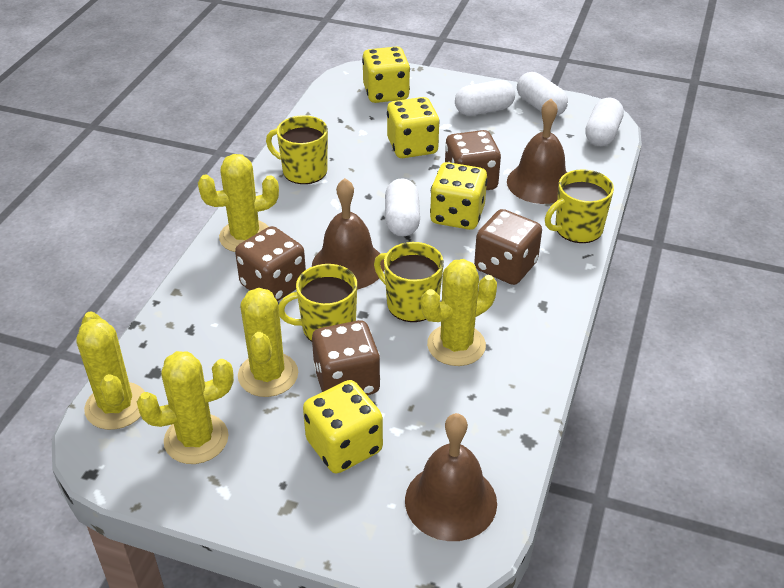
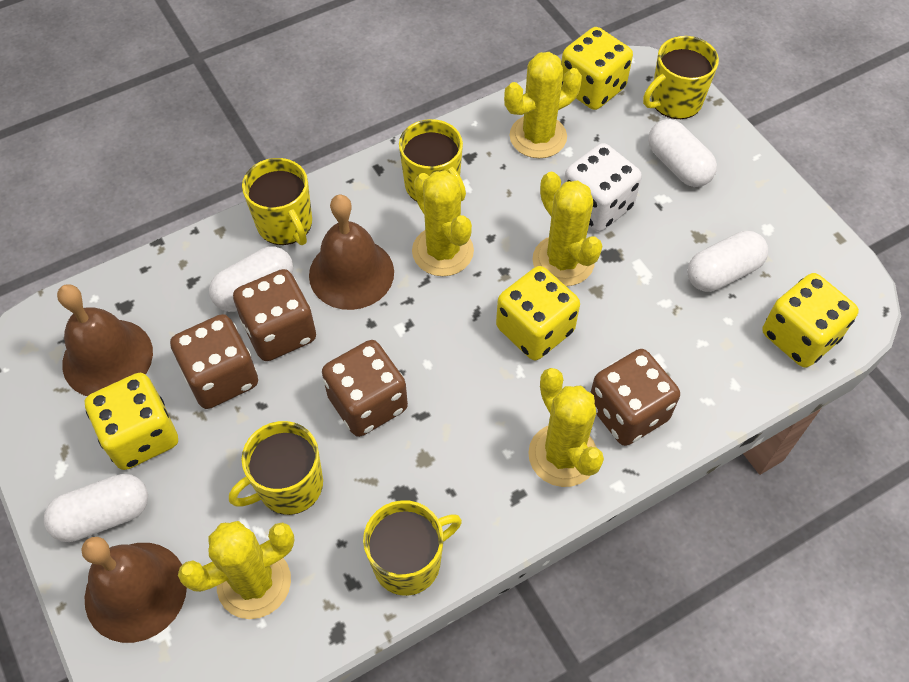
white dice: 0 -> 1
yellow mug: 4 -> 5

